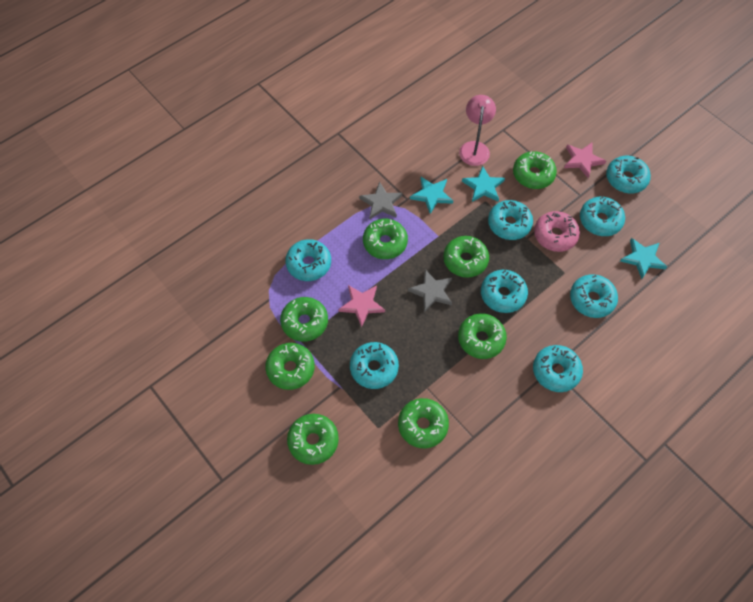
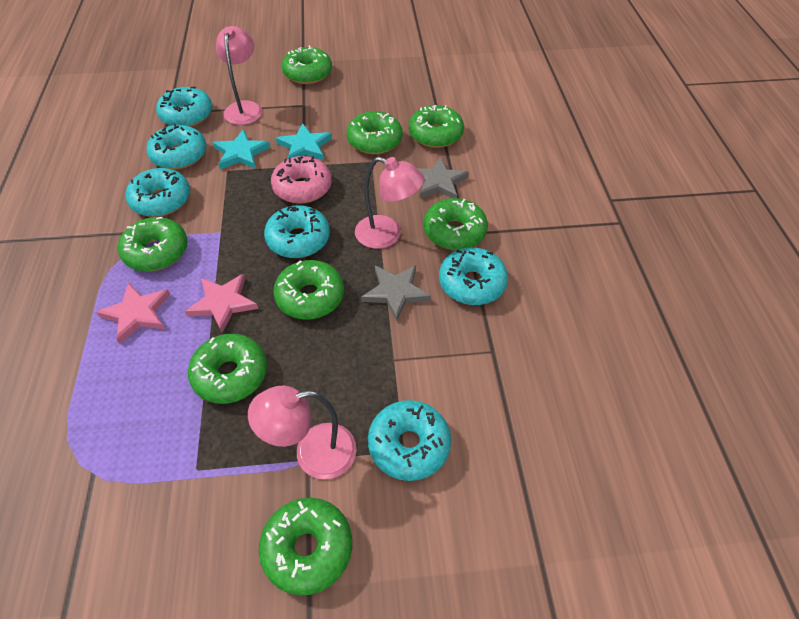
pink lamp: 1 -> 3
turquoise donut: 8 -> 6
turquoise star: 3 -> 2

